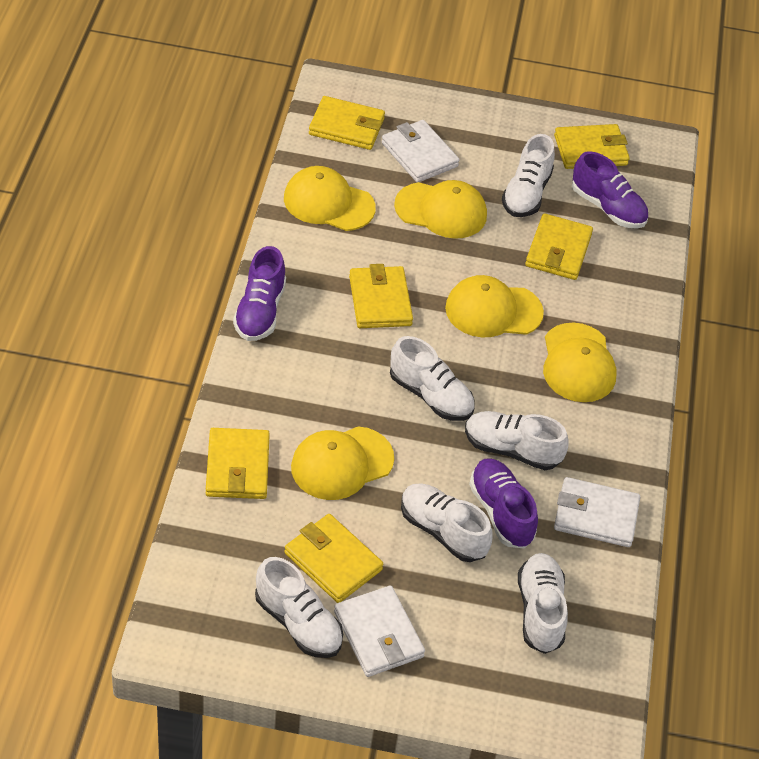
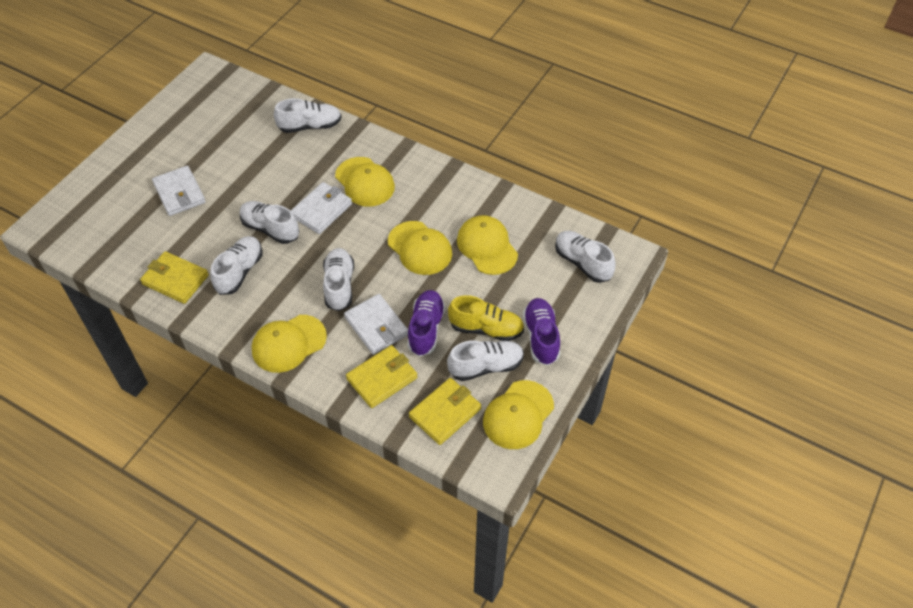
purple shoe: 3 -> 2
yellow shoe: 0 -> 1
yellow wallet: 6 -> 3

